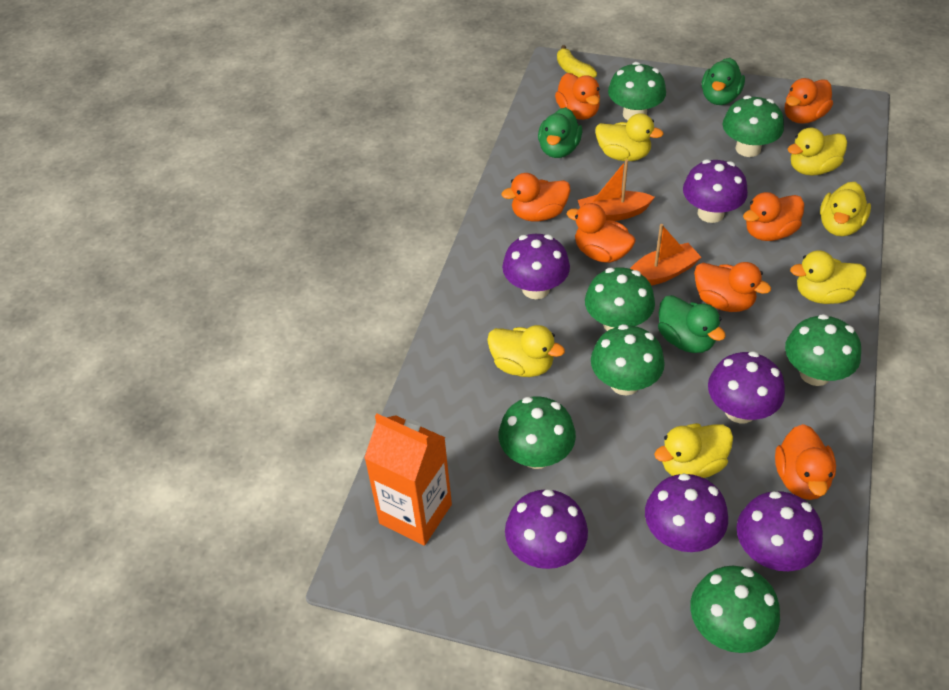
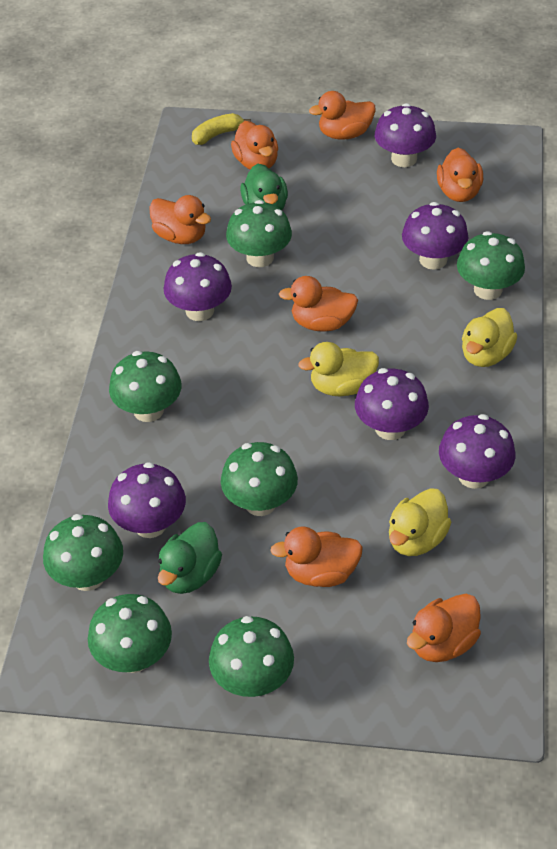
green duck: 3 -> 2
orange boat: 2 -> 0
orange carton: 1 -> 0
yellow duck: 6 -> 3

